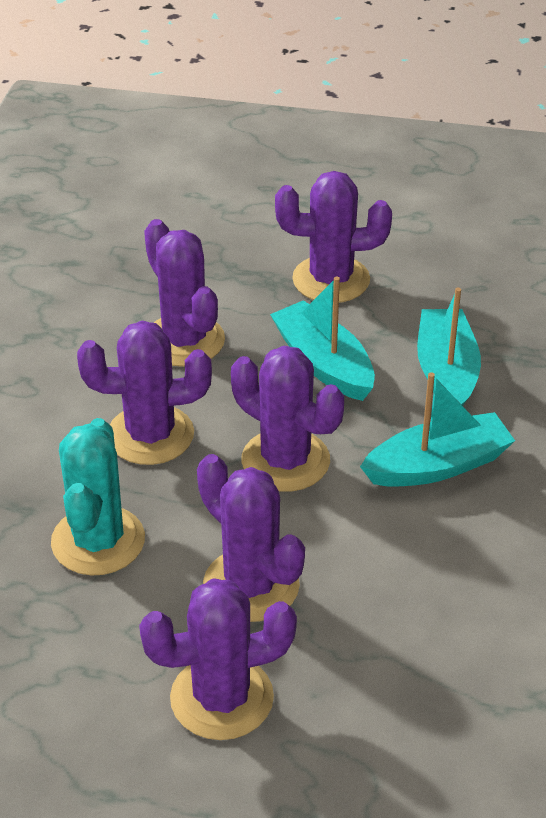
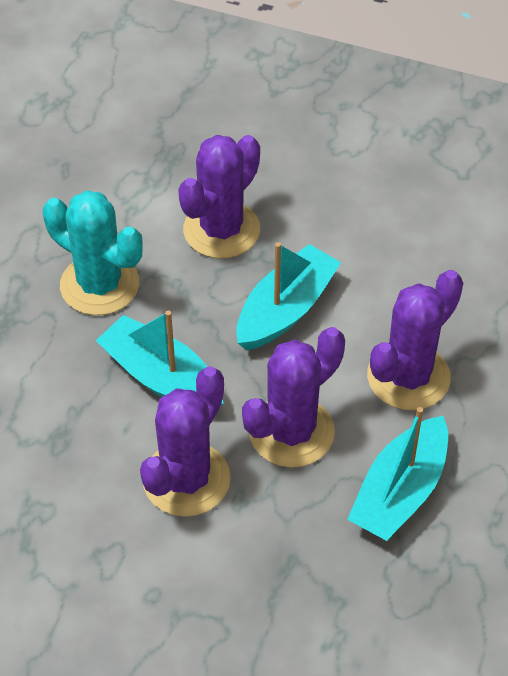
purple cactus: 6 -> 4

